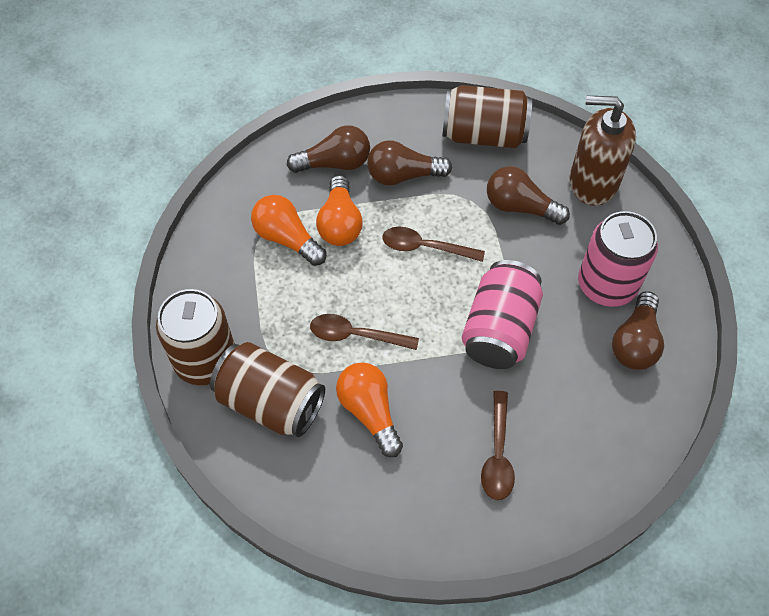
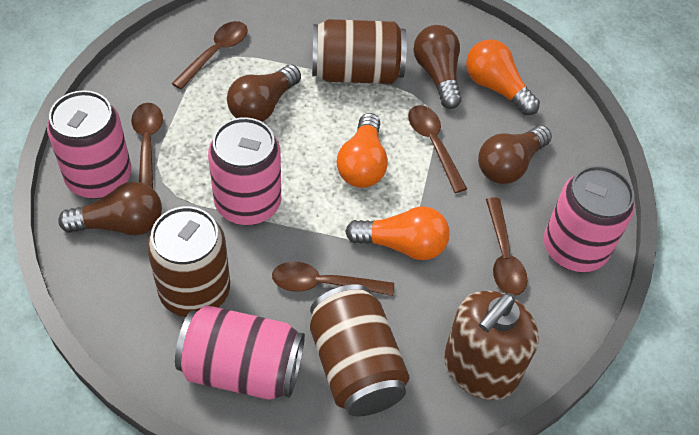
brown spoon: 3 -> 5
pink can: 2 -> 4

